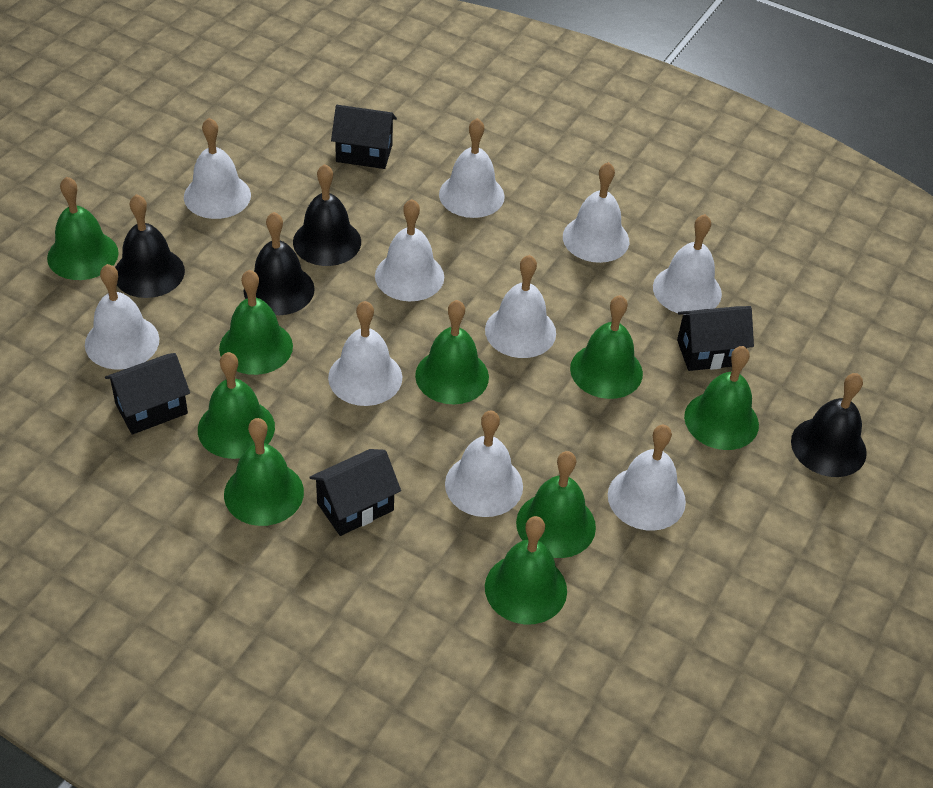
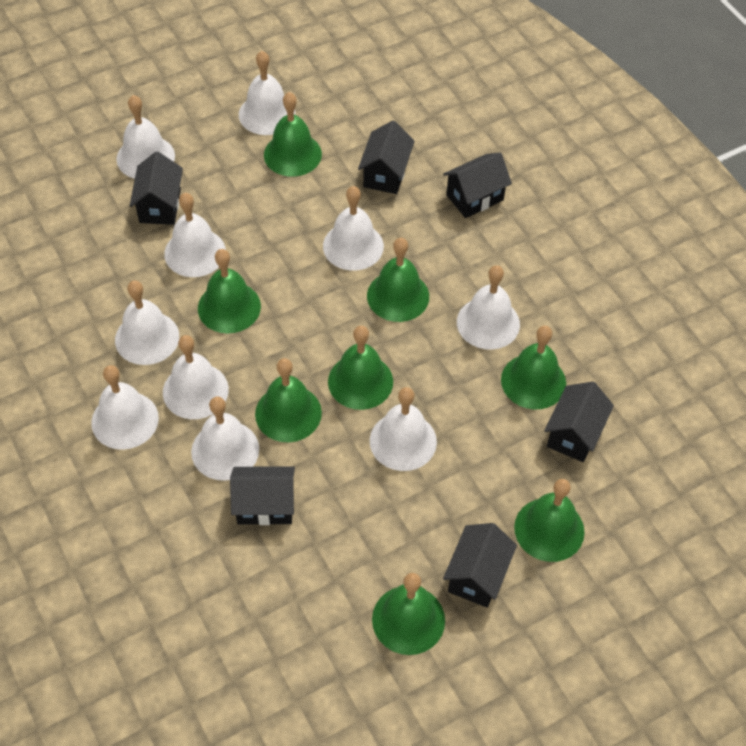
black bell: 4 -> 0
black house: 4 -> 6
green bell: 9 -> 8

